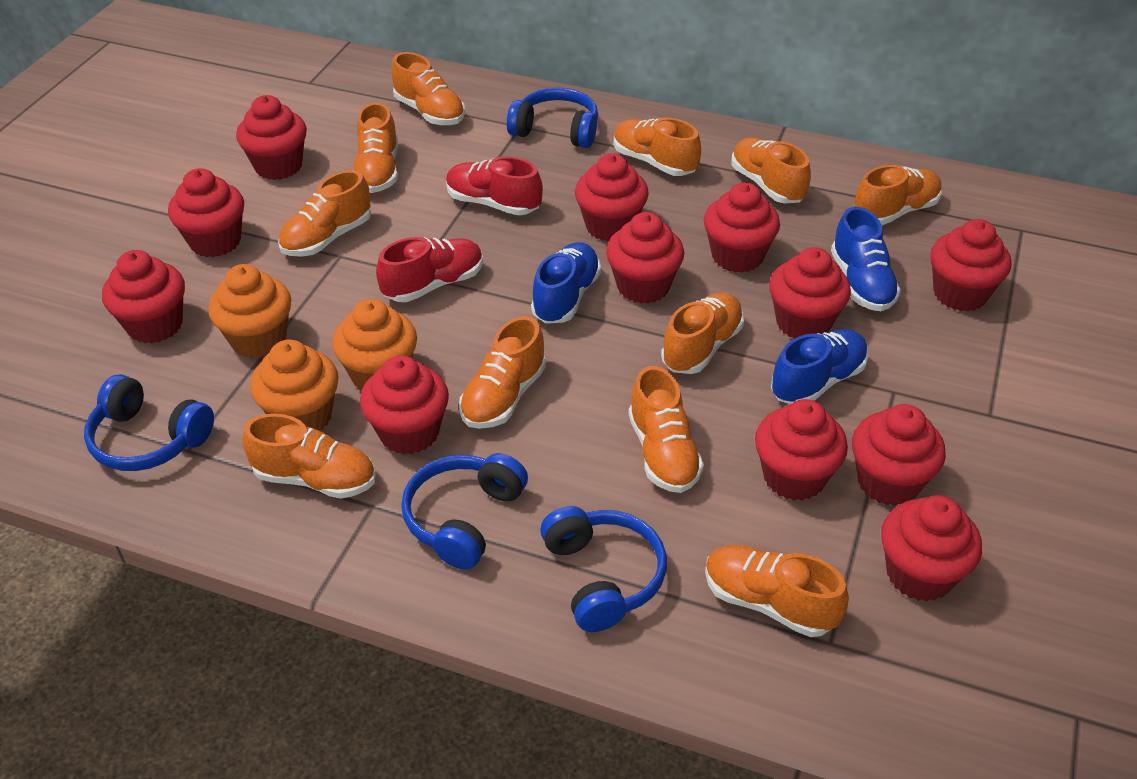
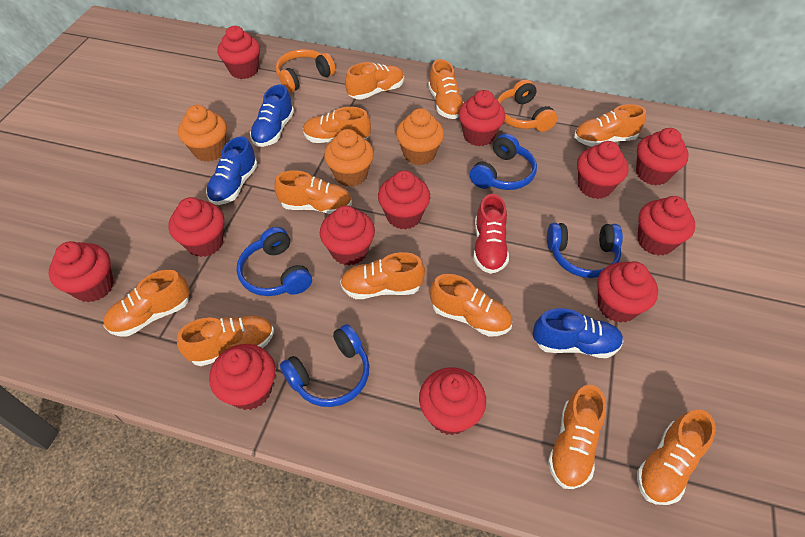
orange headphones: 0 -> 2
red shoe: 2 -> 1

